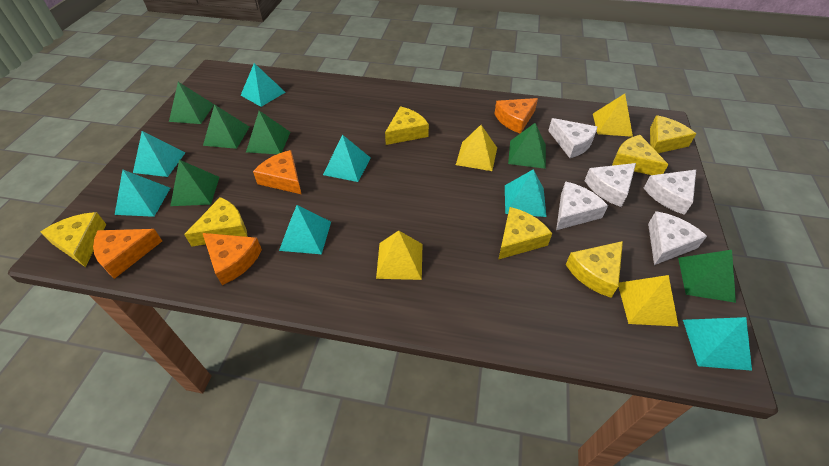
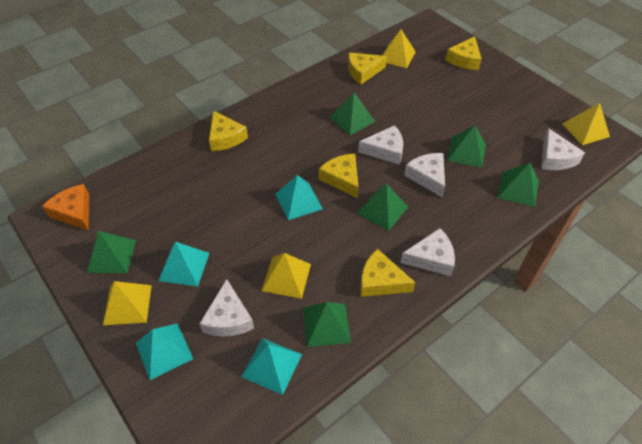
orange cheese: 4 -> 1
turquoise pyramid: 7 -> 4
yellow cheese: 7 -> 5

